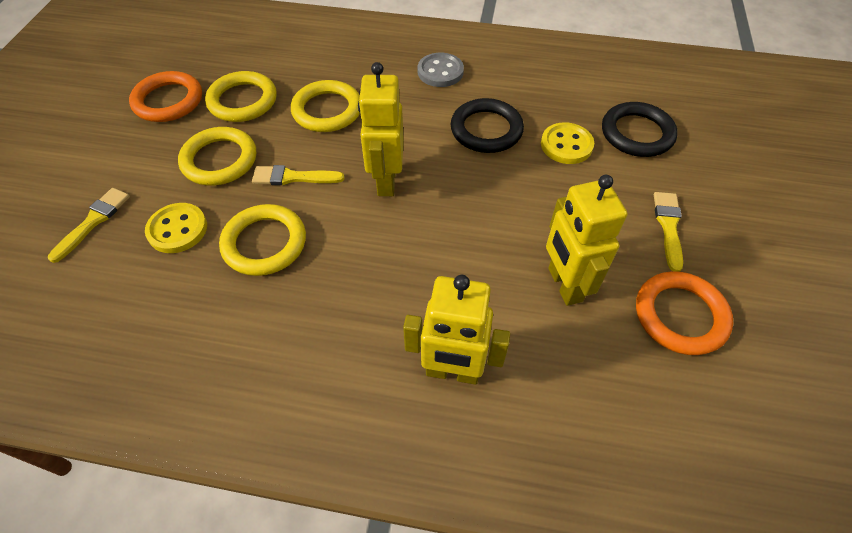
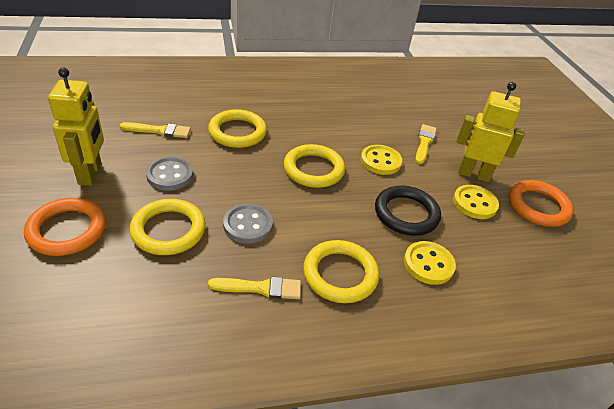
black ring: 2 -> 1
grey button: 1 -> 2
yellow button: 2 -> 3
yellow robot: 3 -> 2

